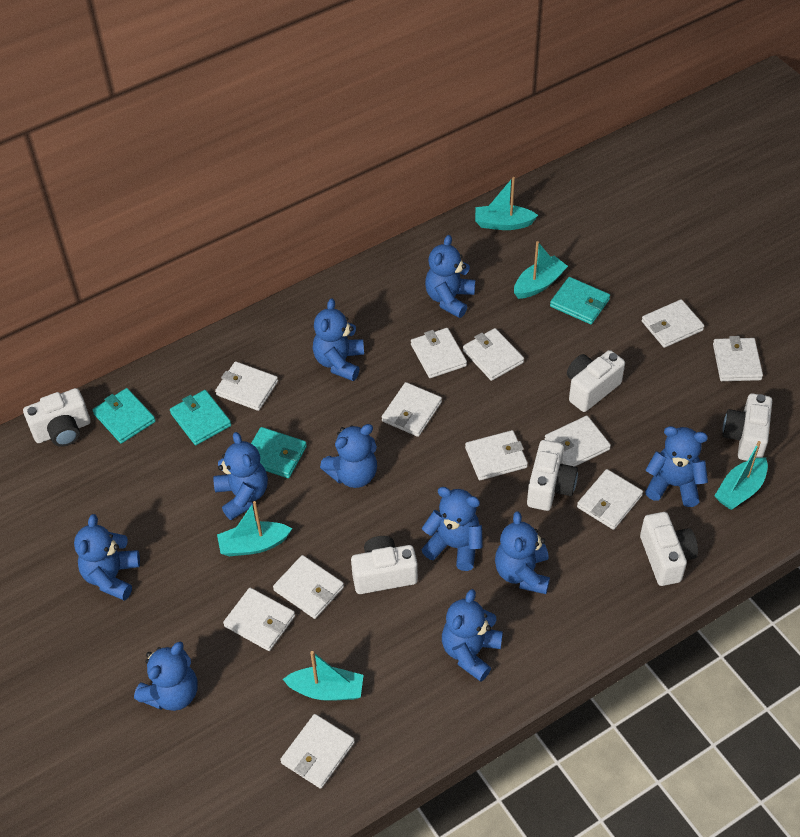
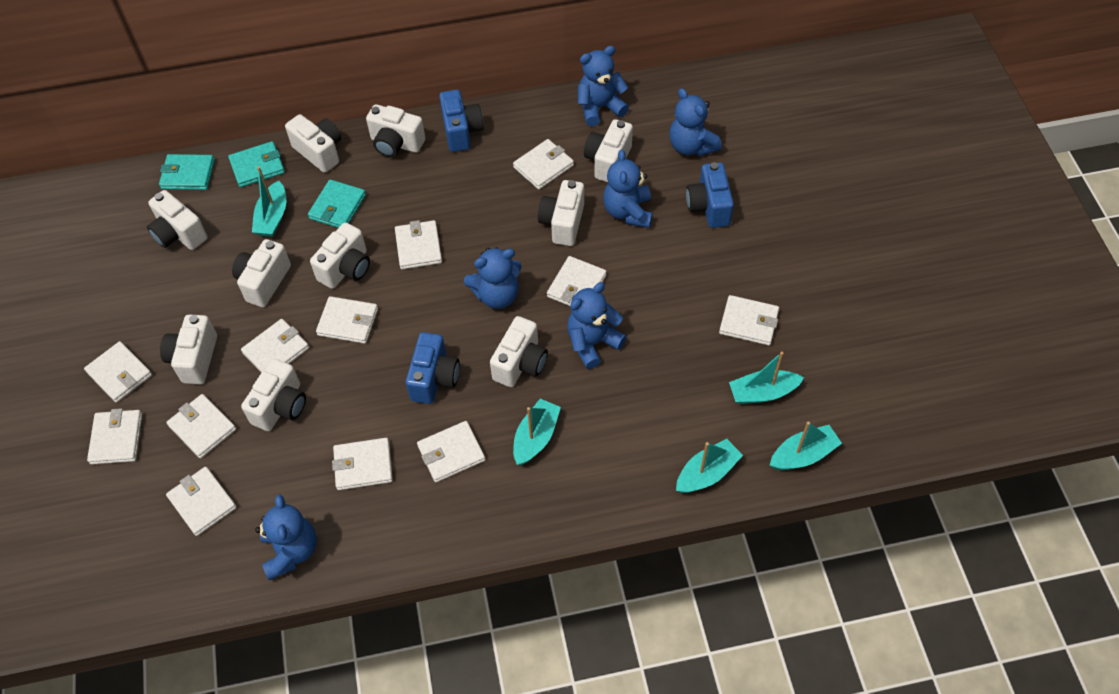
blue camera: 0 -> 3
blue teddy bear: 10 -> 6
turquoise wallet: 4 -> 3
white camera: 6 -> 10

